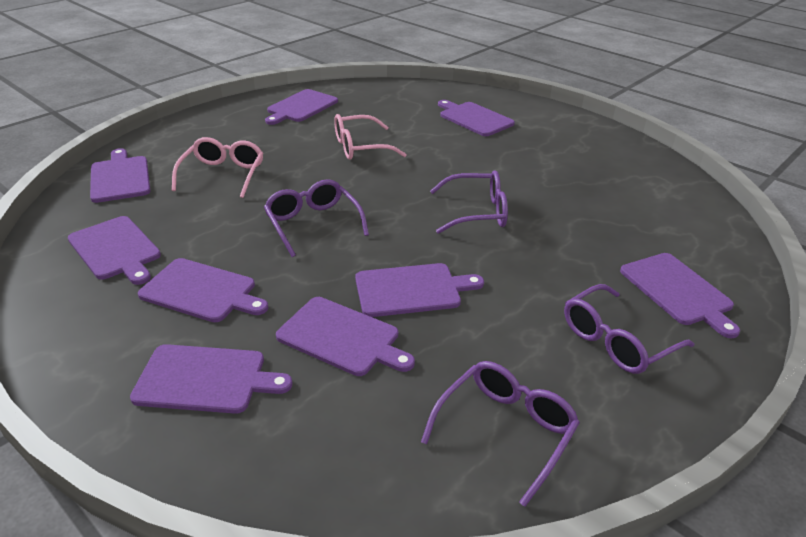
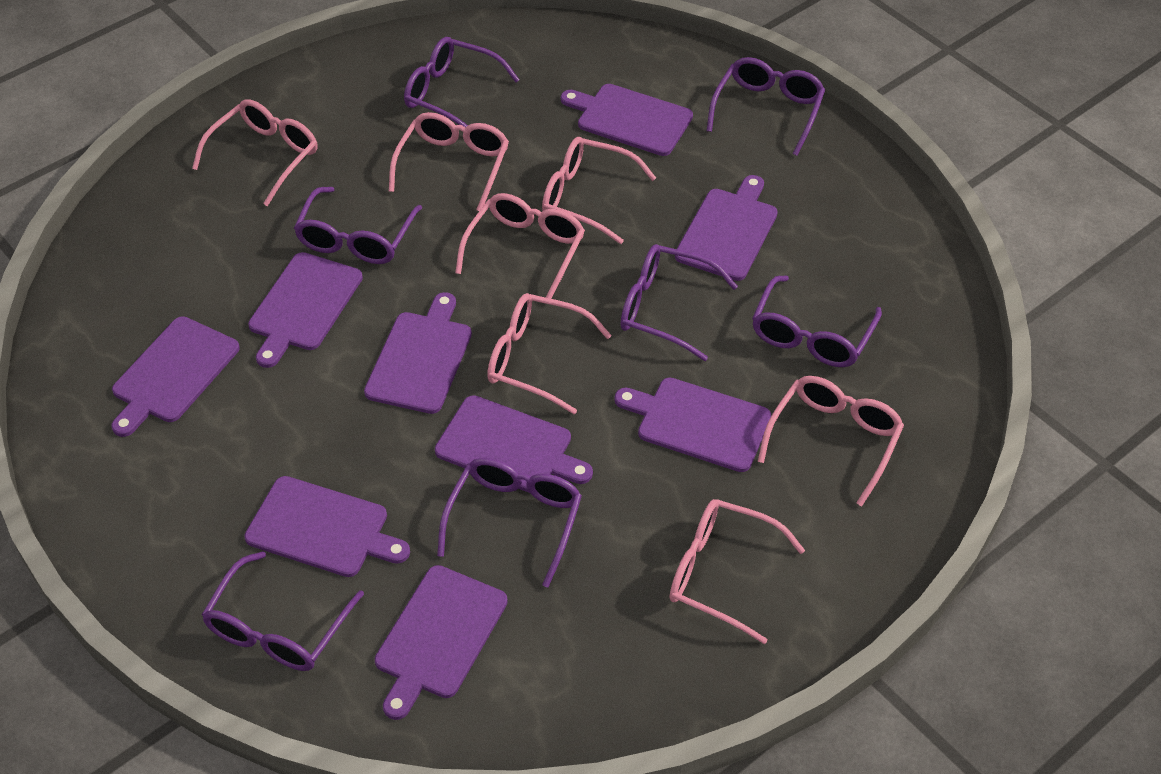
pink glasses: 2 -> 7
purple glasses: 4 -> 7

